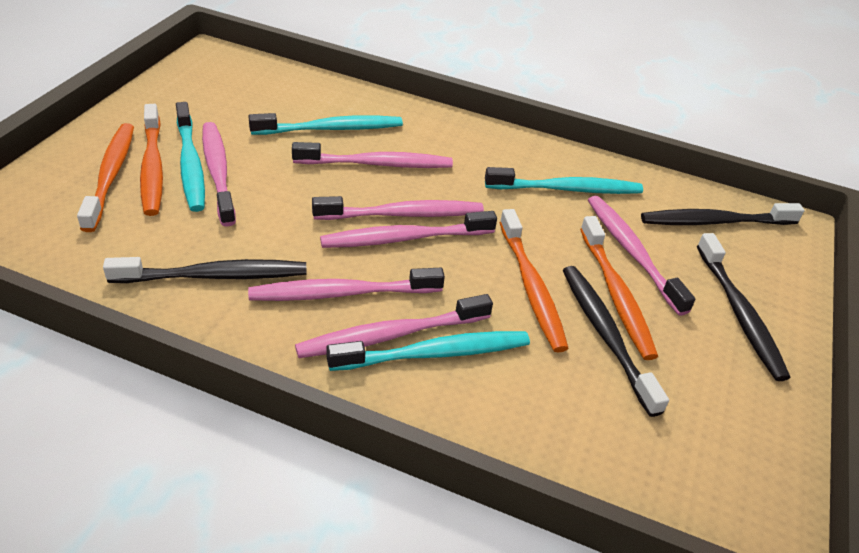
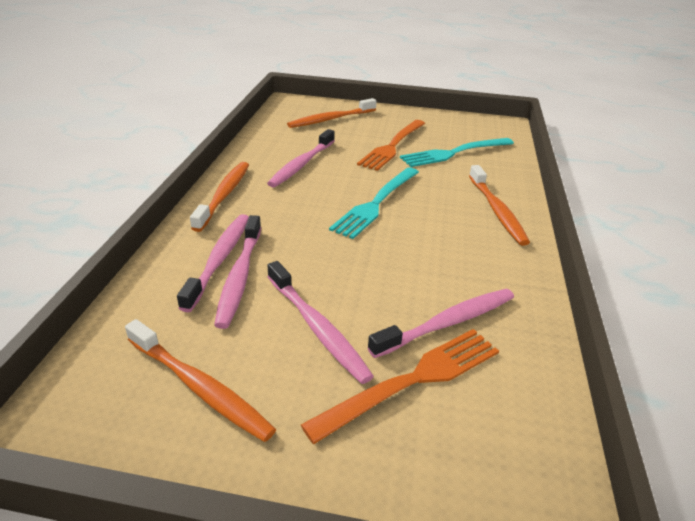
black toothbrush: 4 -> 0
orange fork: 0 -> 2
pink toothbrush: 7 -> 5
turquoise fork: 0 -> 2
turquoise toothbrush: 4 -> 0

